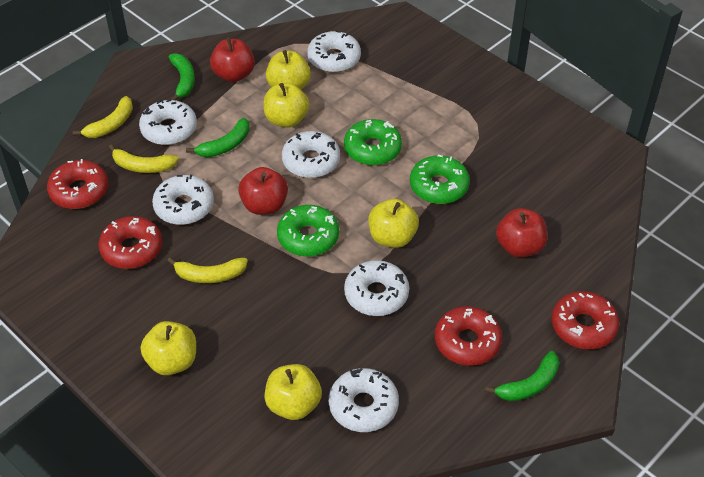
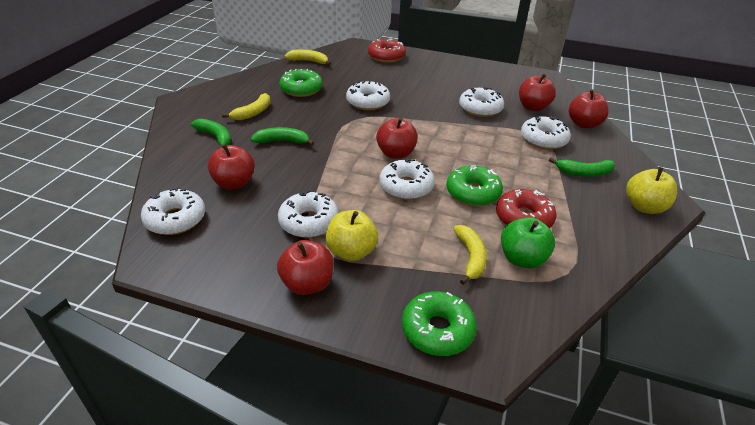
green apple: 0 -> 1
red apple: 3 -> 5
red donut: 4 -> 2
yellow apple: 5 -> 2

